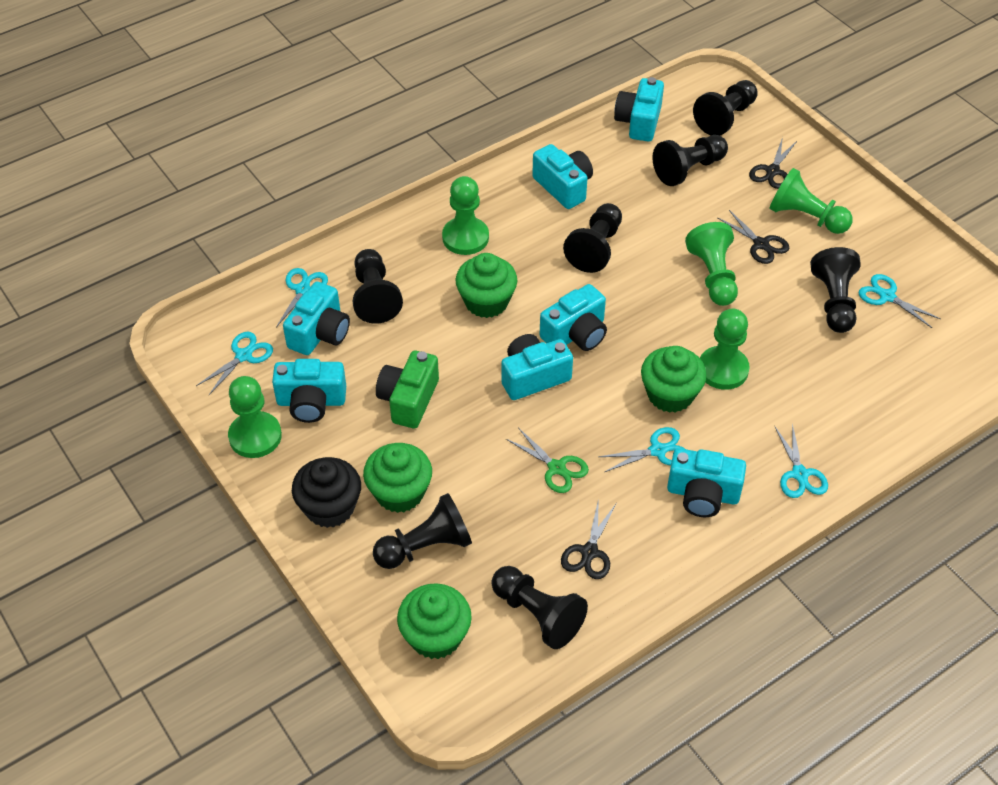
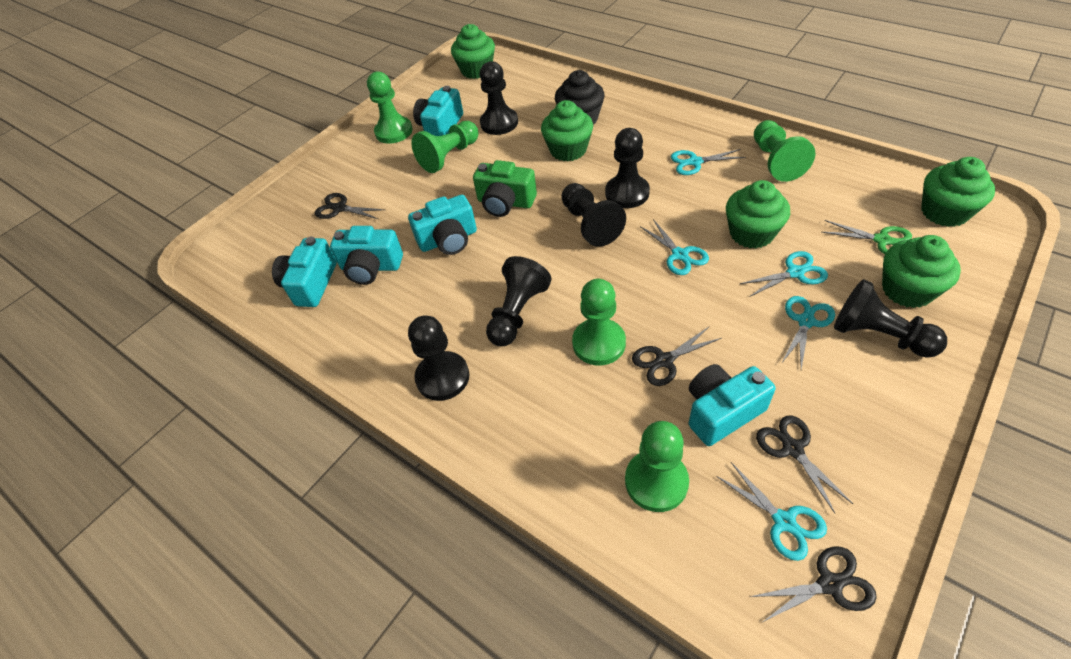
black pawn: 7 -> 6
black scissors: 3 -> 4
green cupcake: 4 -> 5
turquoise camera: 7 -> 5

